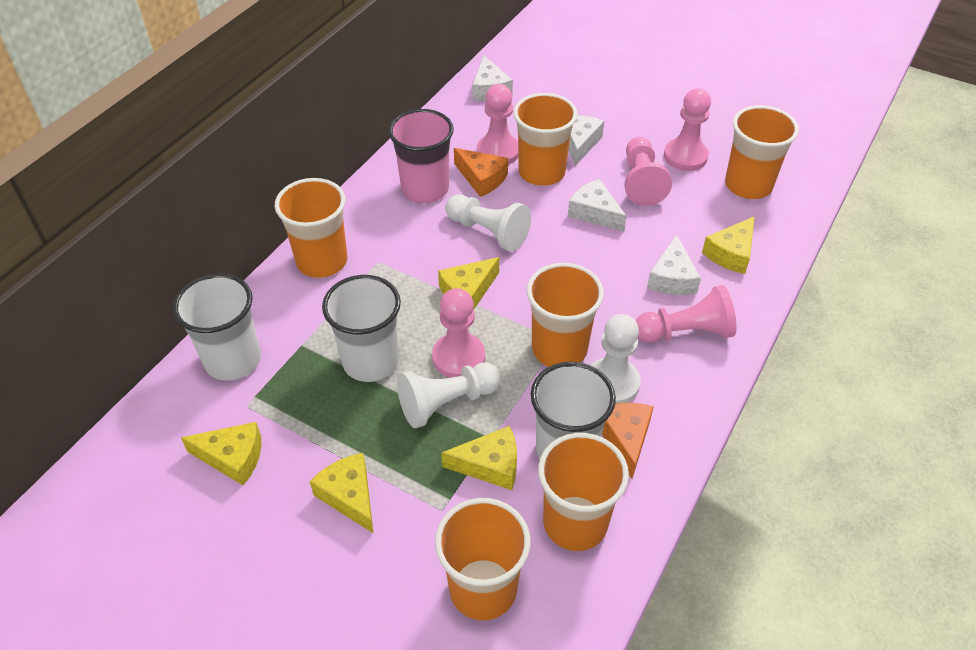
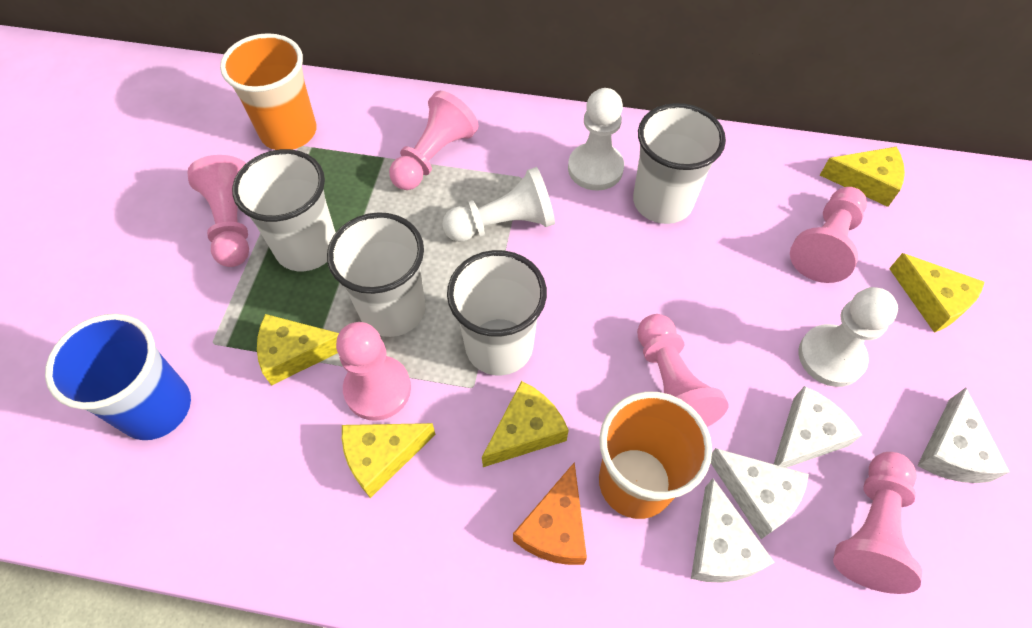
blue cup: 0 -> 1
orange cheese: 2 -> 1
orange cup: 6 -> 2
pink cup: 1 -> 0
pink pawn: 5 -> 6
white cup: 3 -> 4

